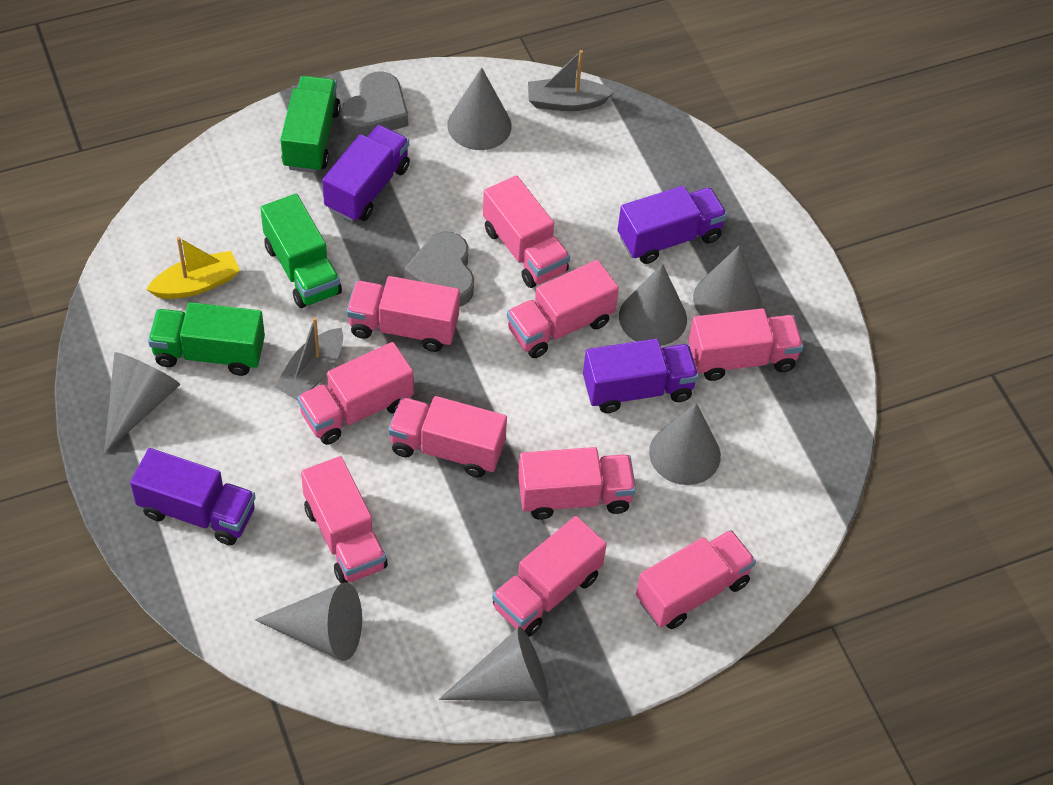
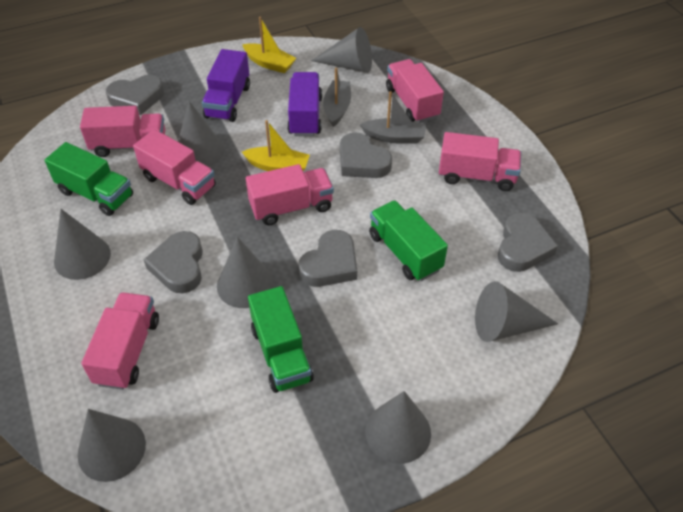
grey heart: 2 -> 5
pink truck: 10 -> 6
purple truck: 4 -> 2
yellow boat: 1 -> 2

